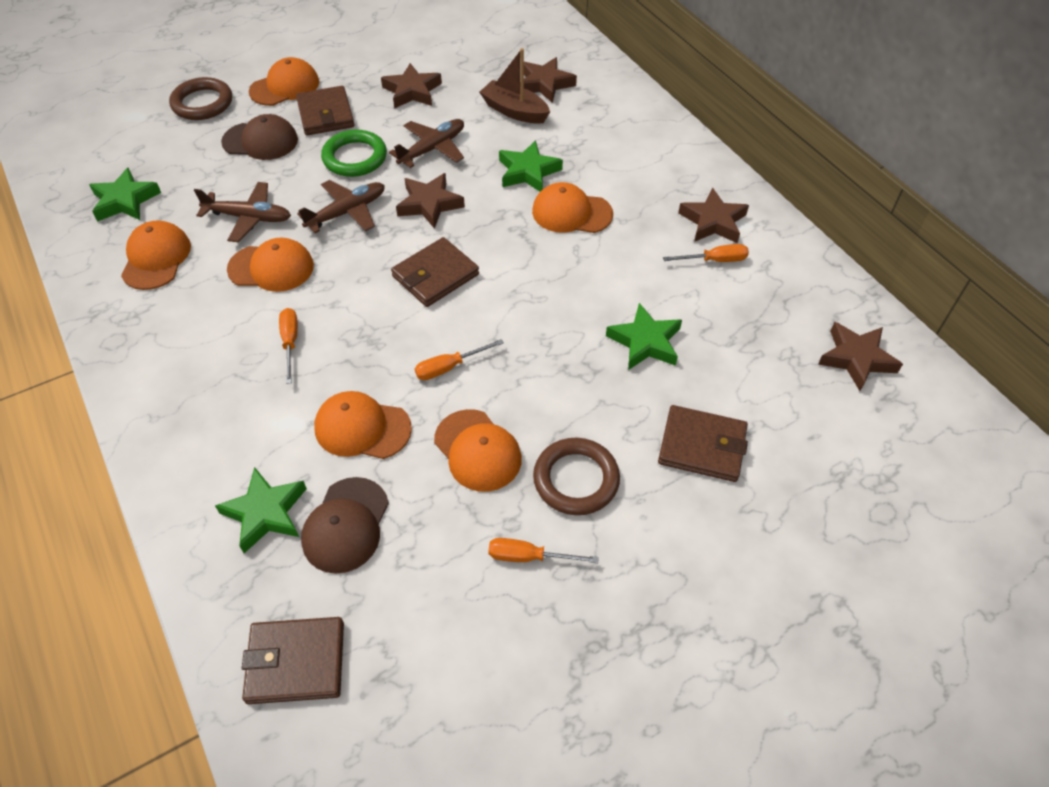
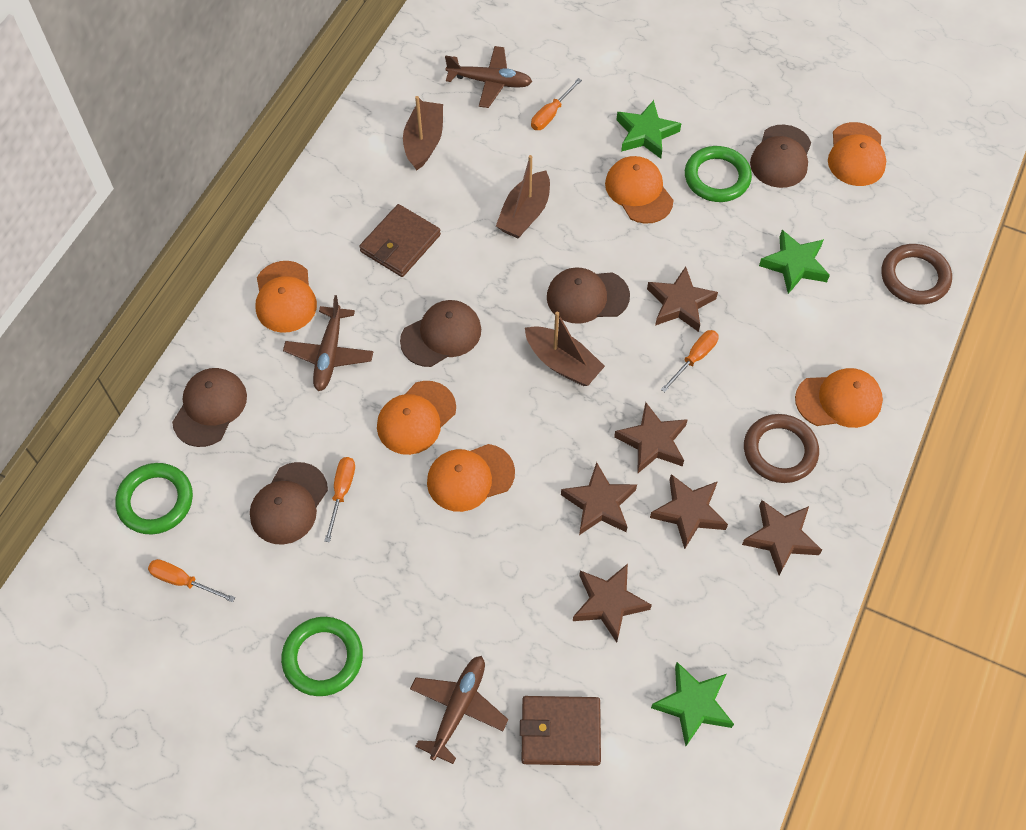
brown boat: 1 -> 3
brown cap: 2 -> 5
brown star: 5 -> 6
brown wallet: 4 -> 2
green ring: 1 -> 3
green star: 4 -> 3

